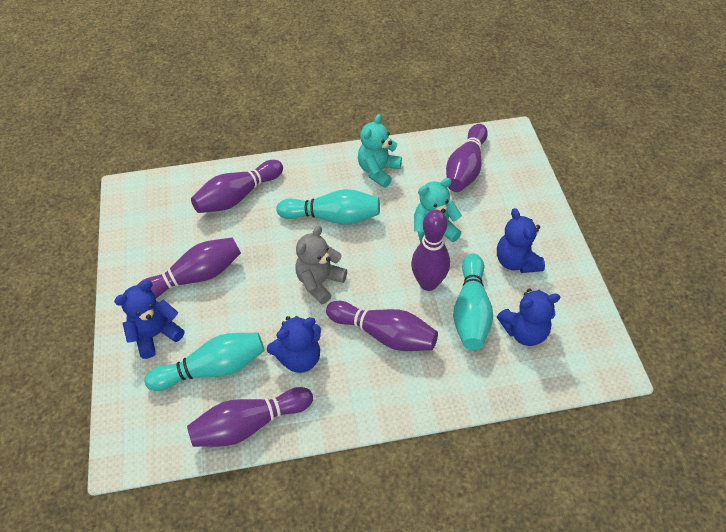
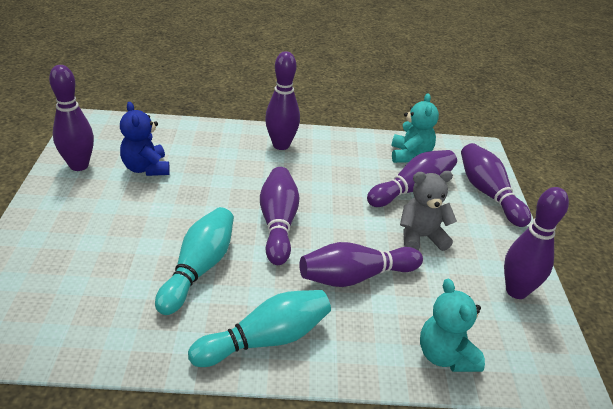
blue teddy bear: 4 -> 1
purple bowling pin: 6 -> 7
turquoise bowling pin: 3 -> 2

